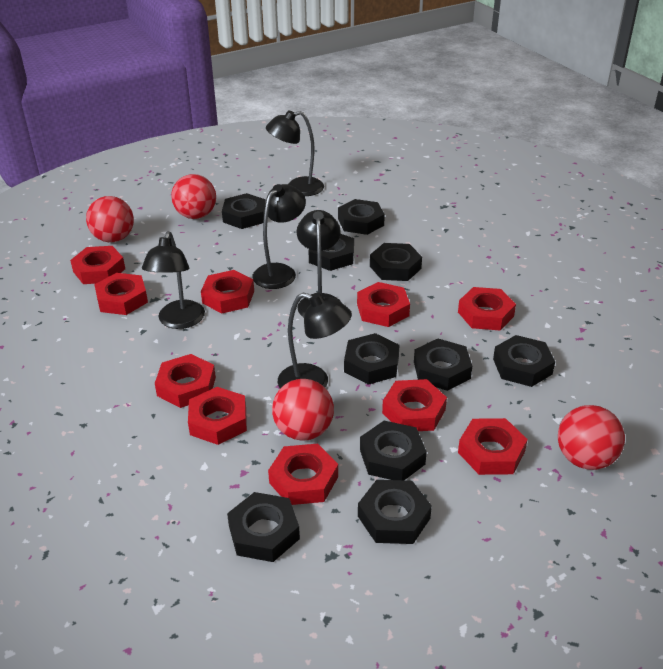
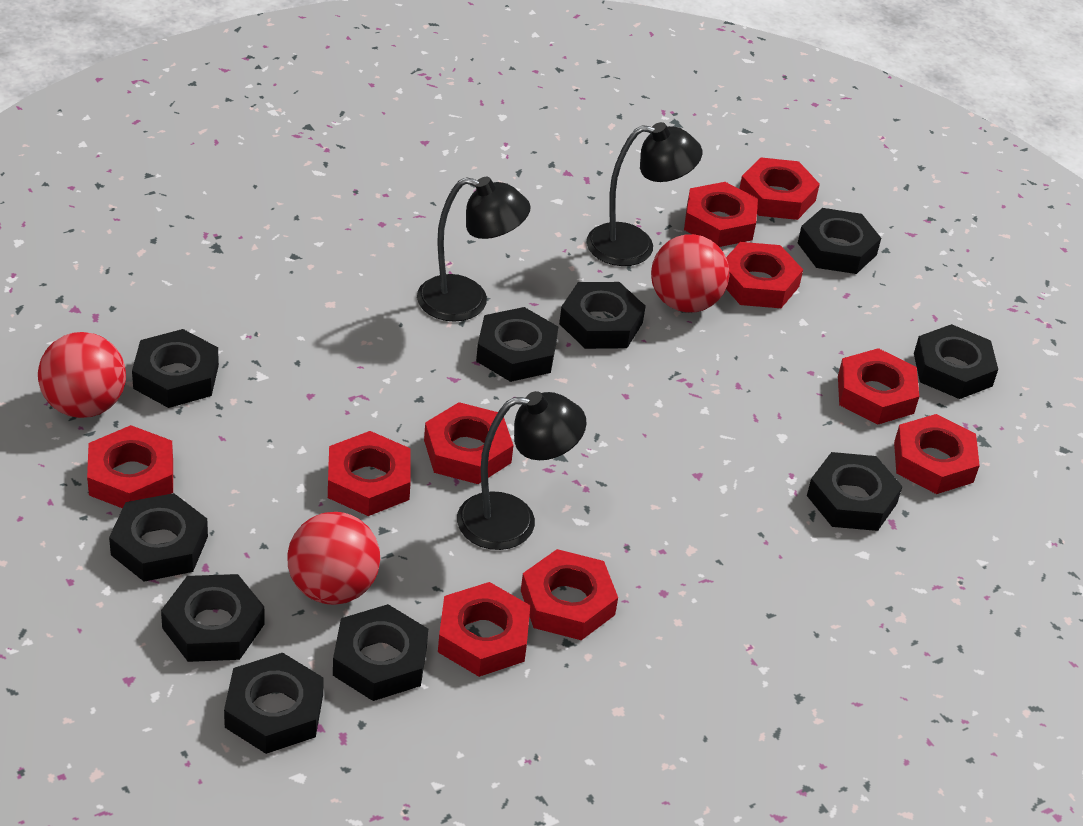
black lamp: 5 -> 3
red ball: 4 -> 3

